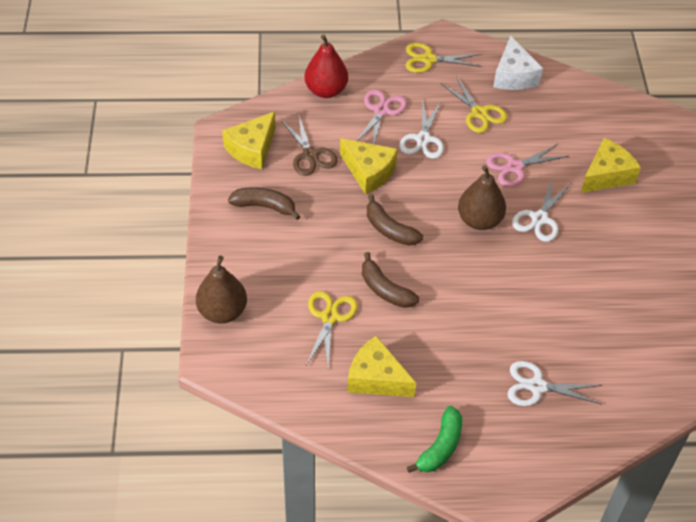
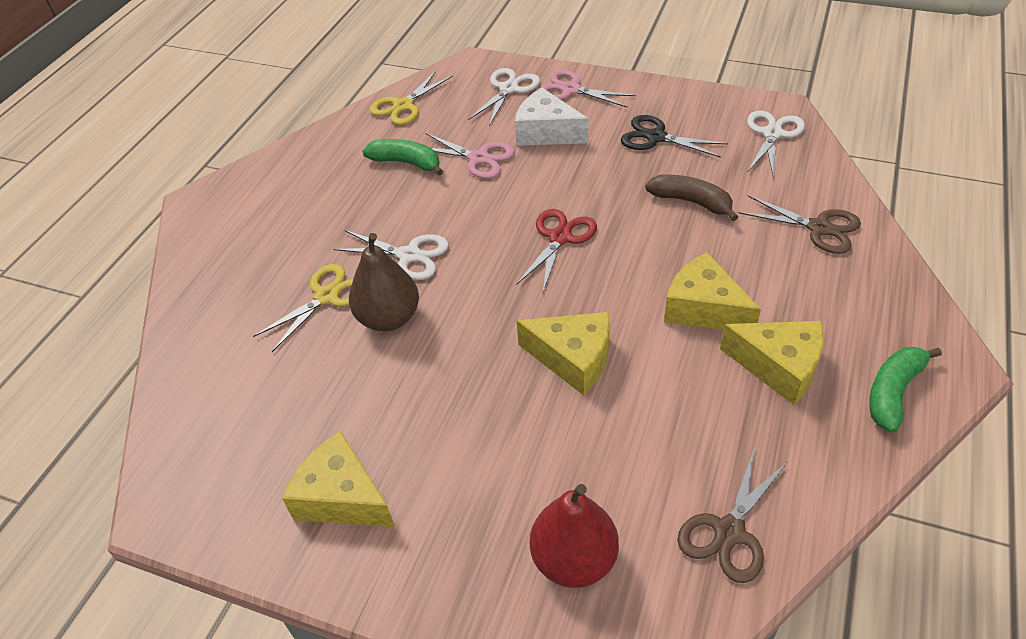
black scissors: 0 -> 1
brown banana: 3 -> 1
brown pear: 2 -> 1
brown scissors: 1 -> 2
green banana: 1 -> 2
red scissors: 0 -> 1
yellow scissors: 3 -> 2

